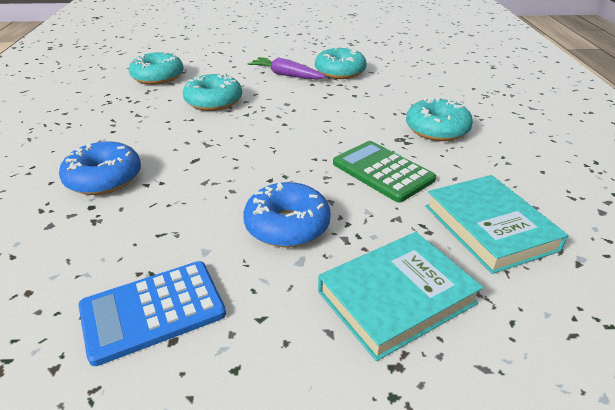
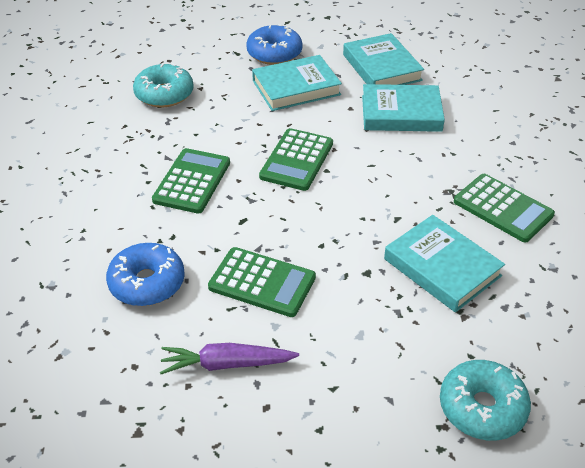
blue calculator: 1 -> 0
green calculator: 1 -> 4
turquoise book: 2 -> 4
turquoise donut: 4 -> 2

